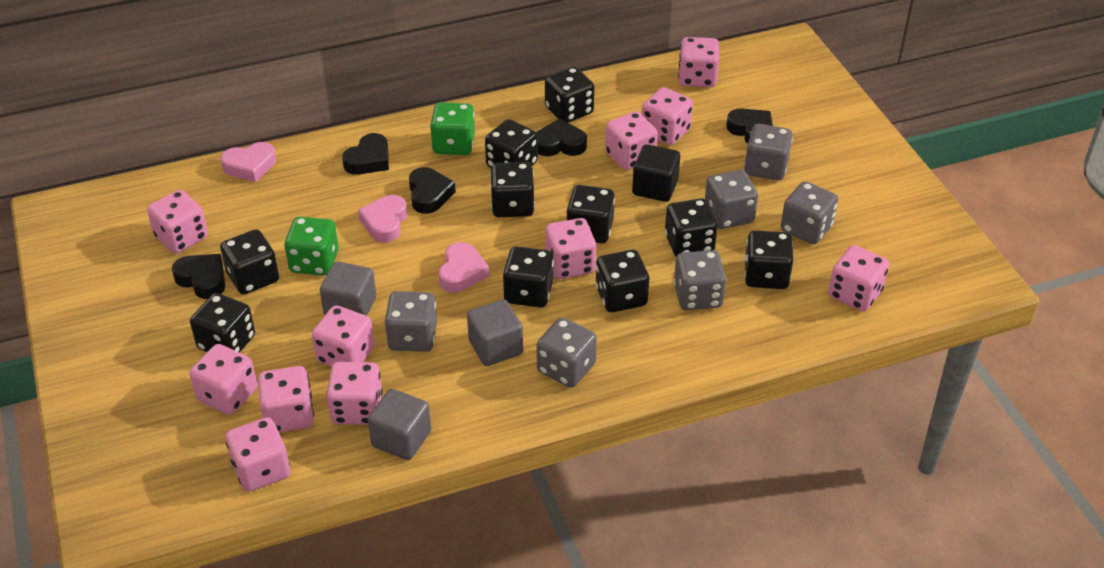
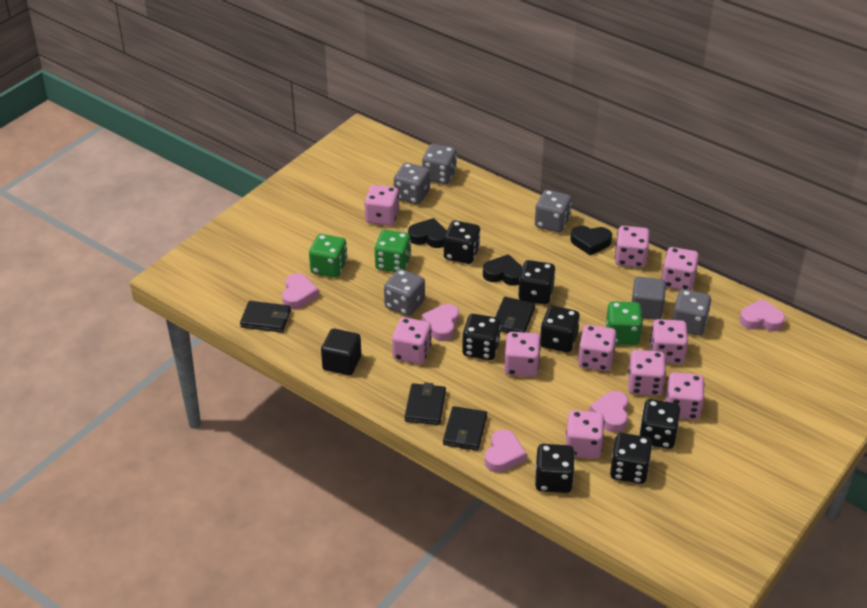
black dice: 10 -> 7
black heart: 5 -> 3
black wallet: 0 -> 4
green dice: 2 -> 3
grey cube: 3 -> 1
grey dice: 6 -> 5
pink dice: 11 -> 10
pink heart: 3 -> 5

